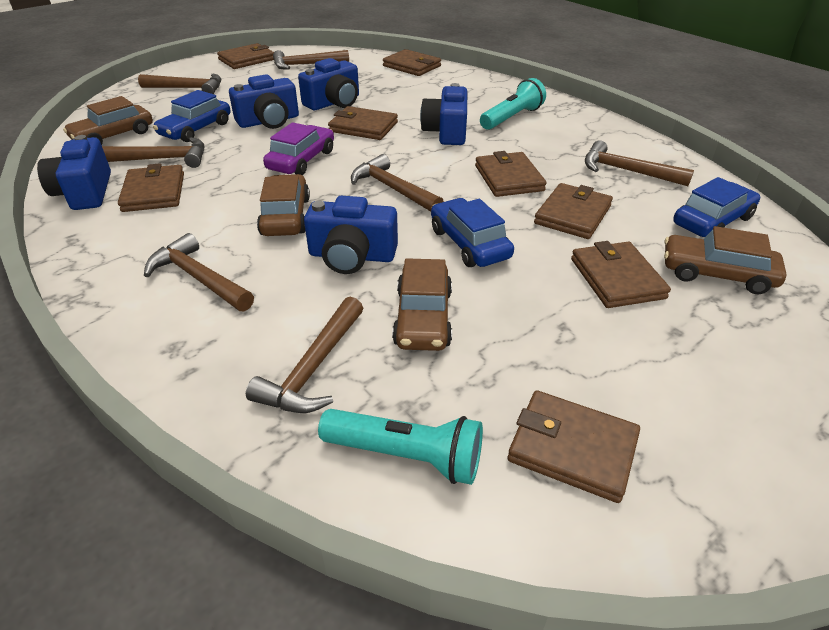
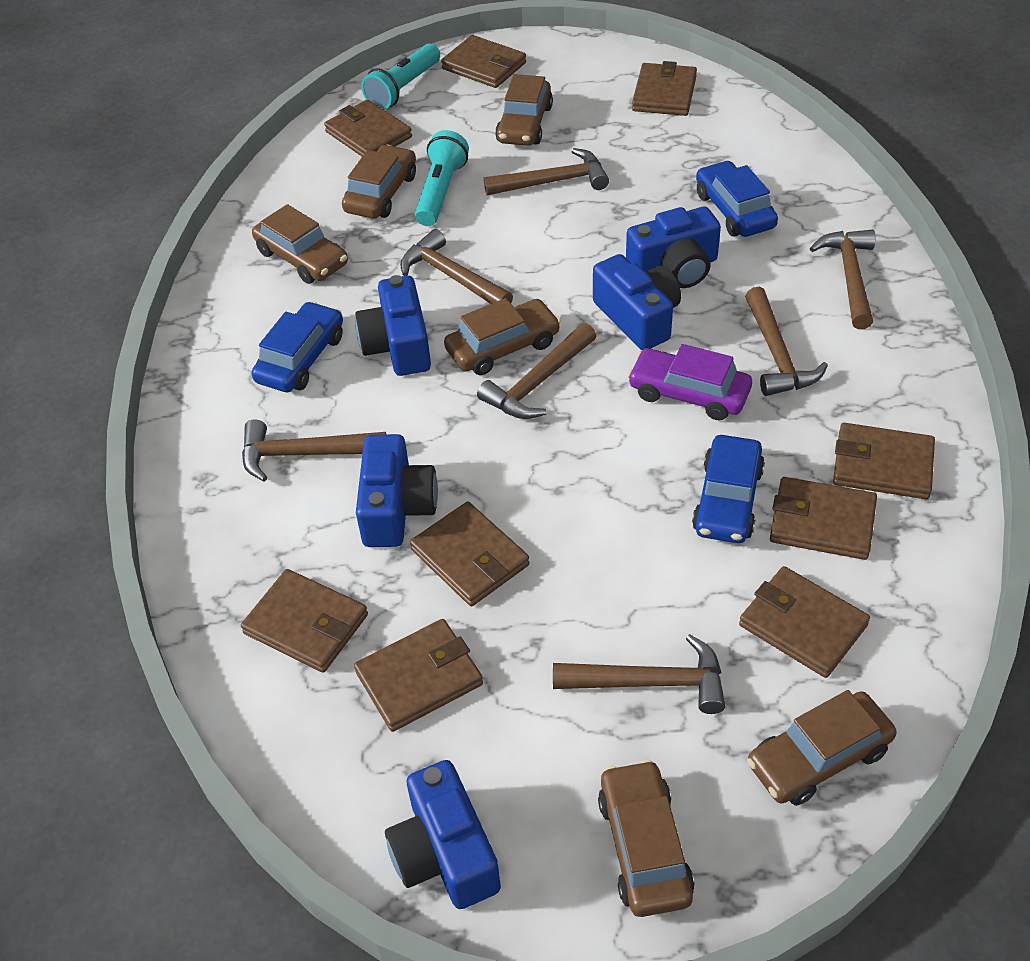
brown car: 4 -> 6
brown wallet: 8 -> 9

